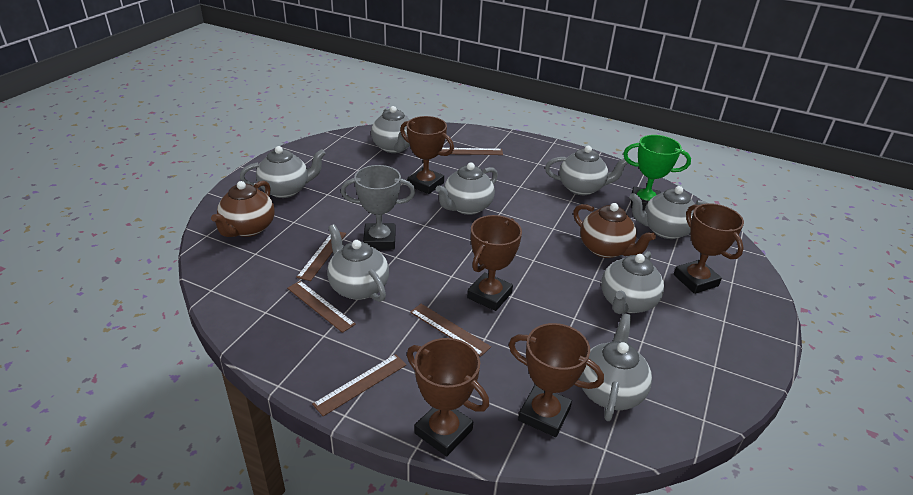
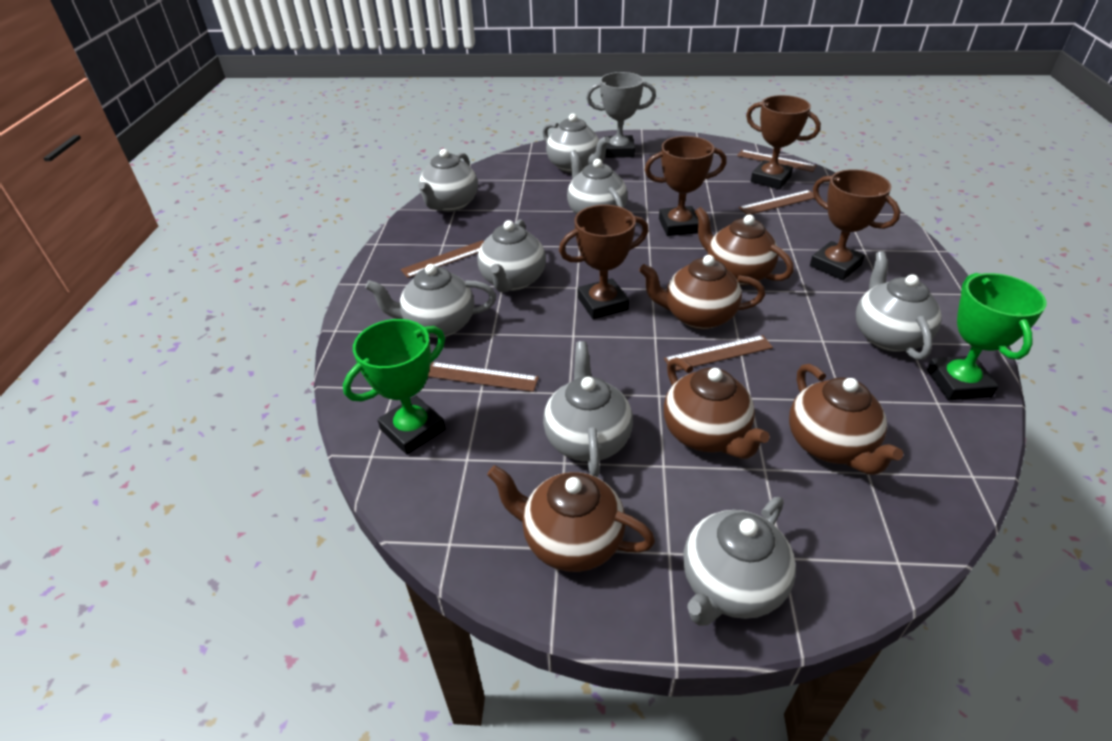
brown teapot: 2 -> 5
brown trophy: 5 -> 4
green trophy: 1 -> 2

